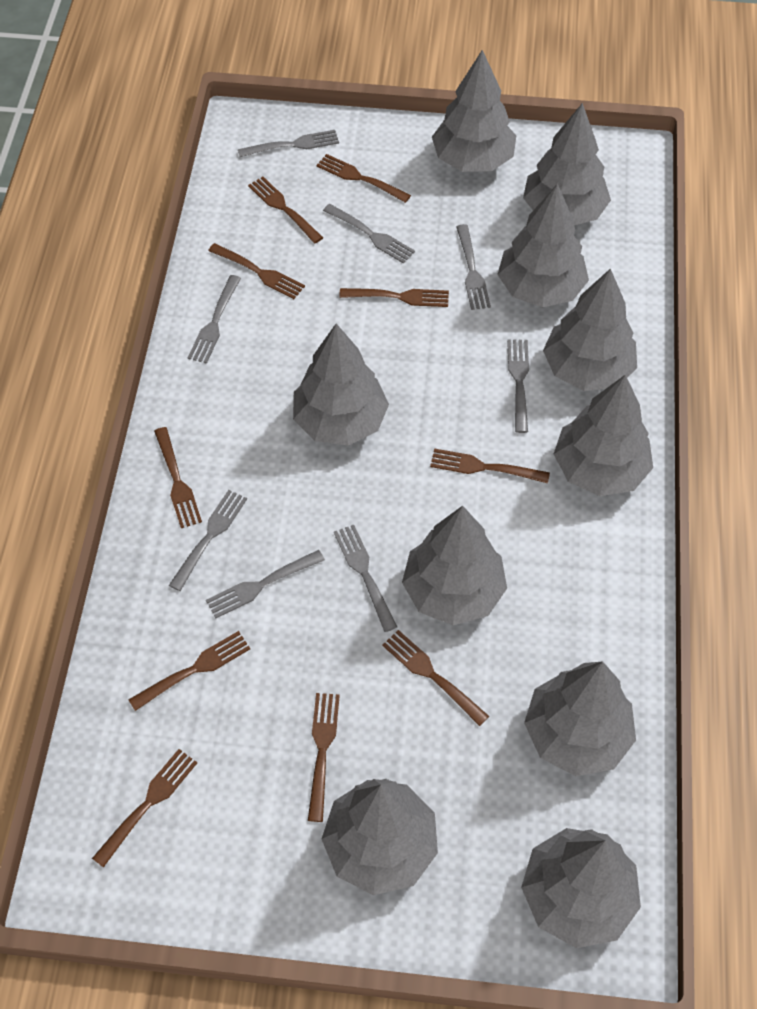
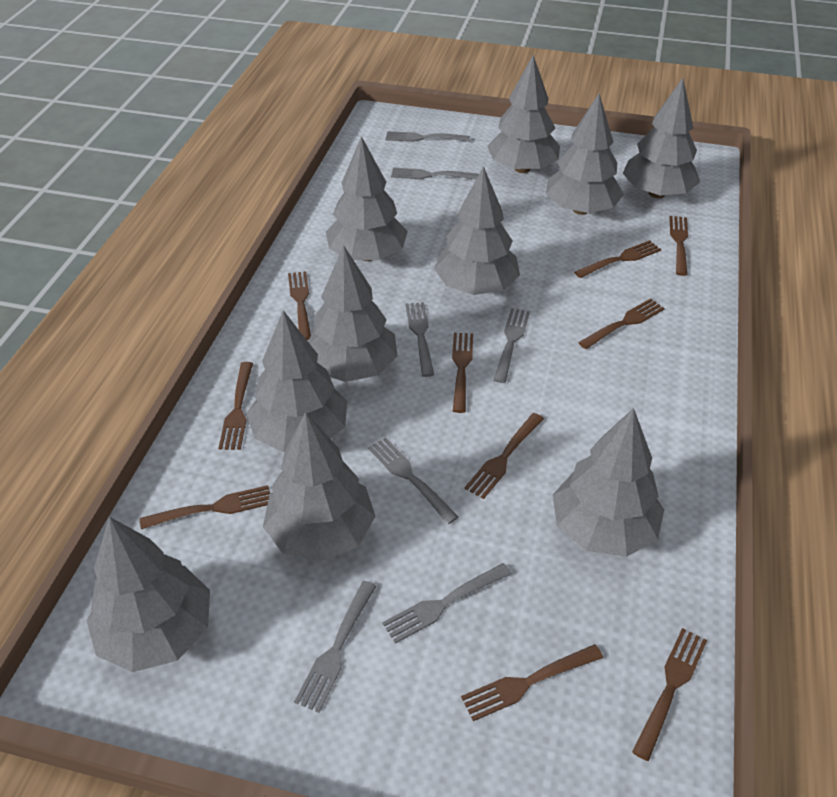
grey fork: 8 -> 7

